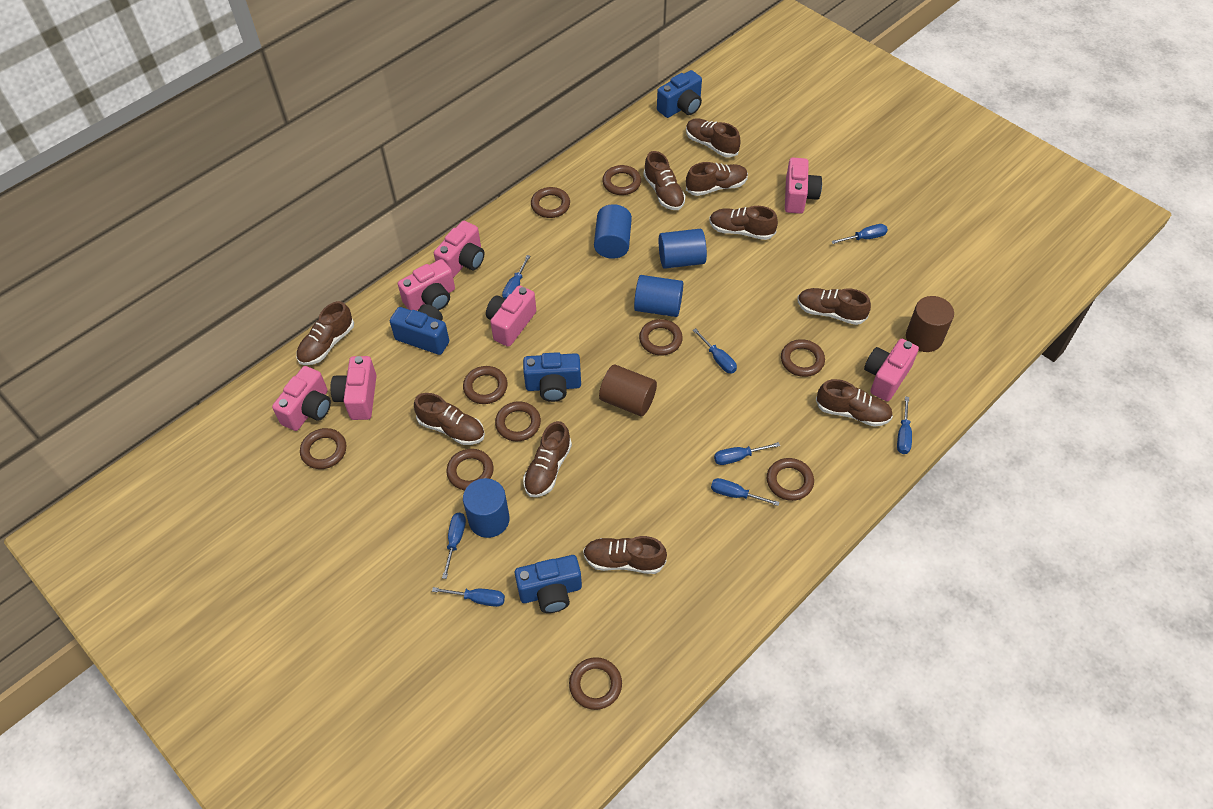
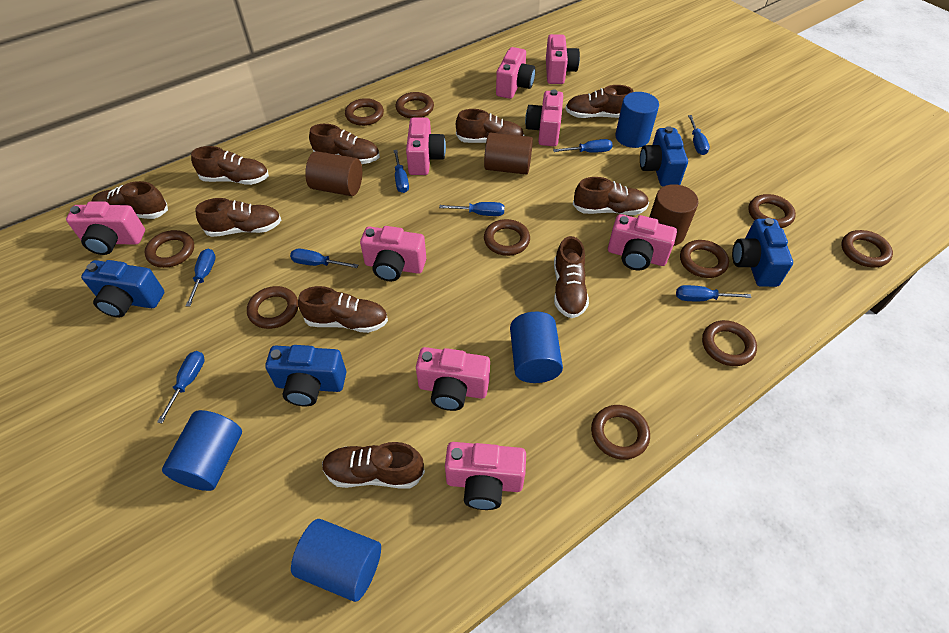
brown cylinder: 2 -> 3
pink camera: 7 -> 9

